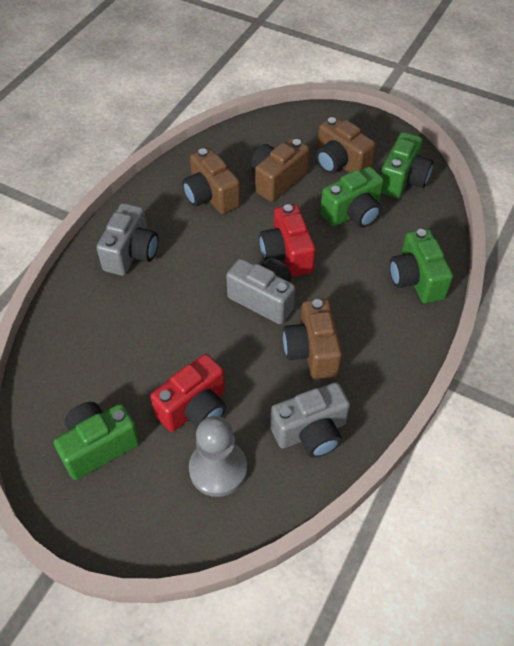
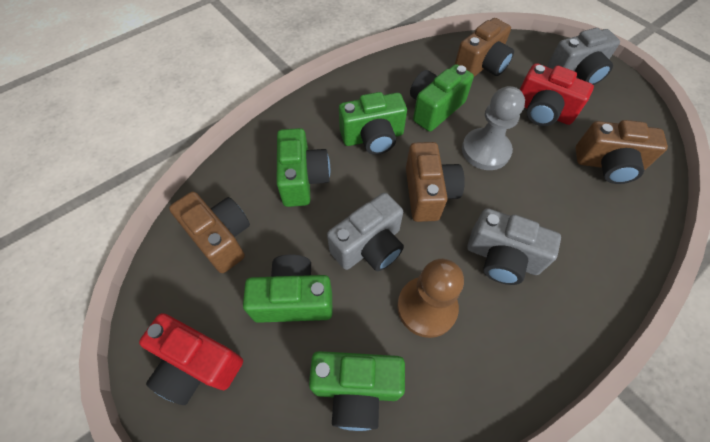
brown pawn: 0 -> 1
green camera: 4 -> 5

